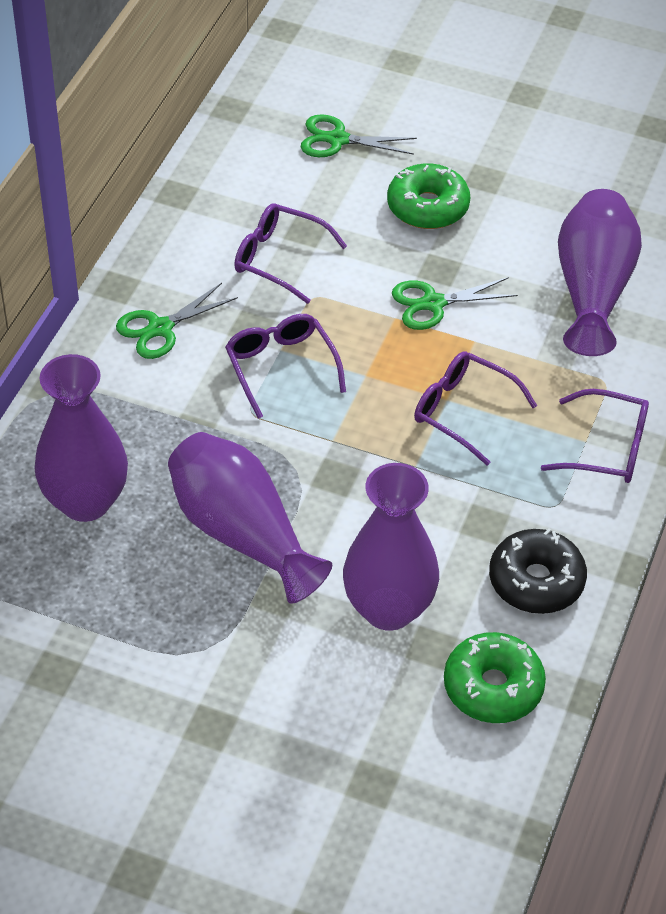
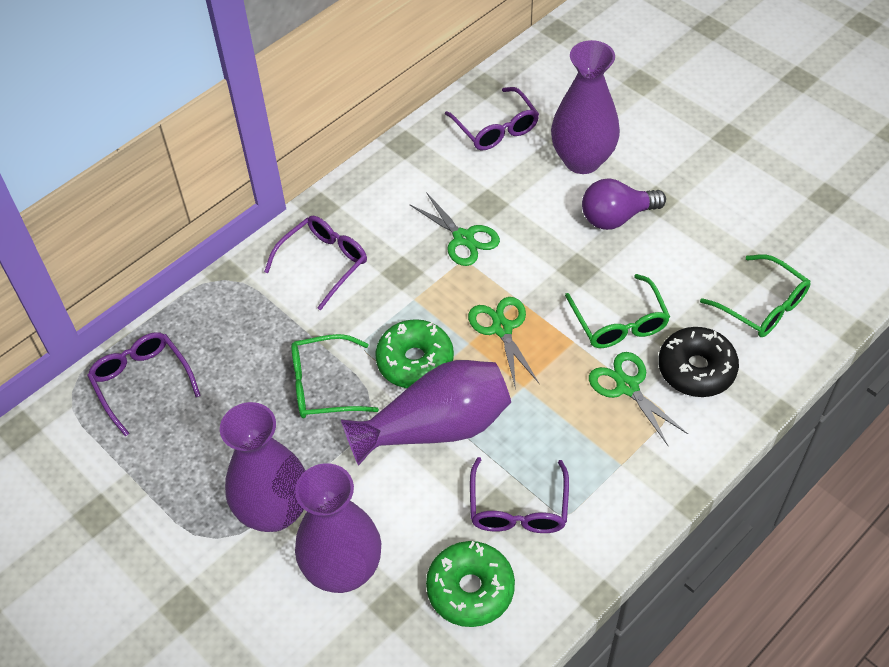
green glasses: 0 -> 3
purple light bulb: 0 -> 1

